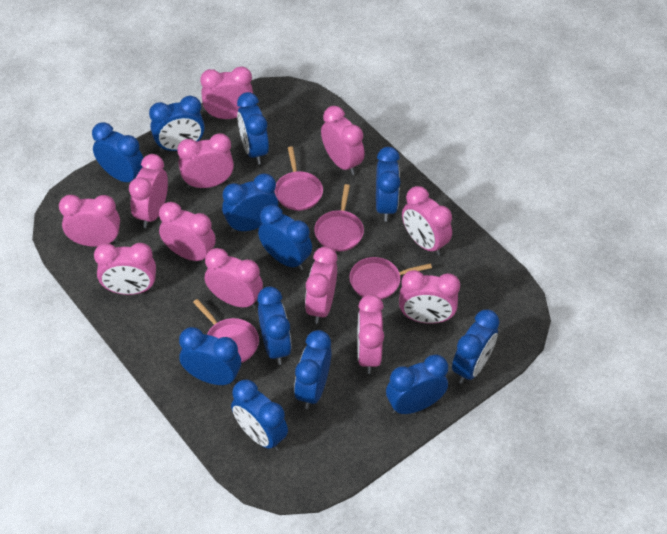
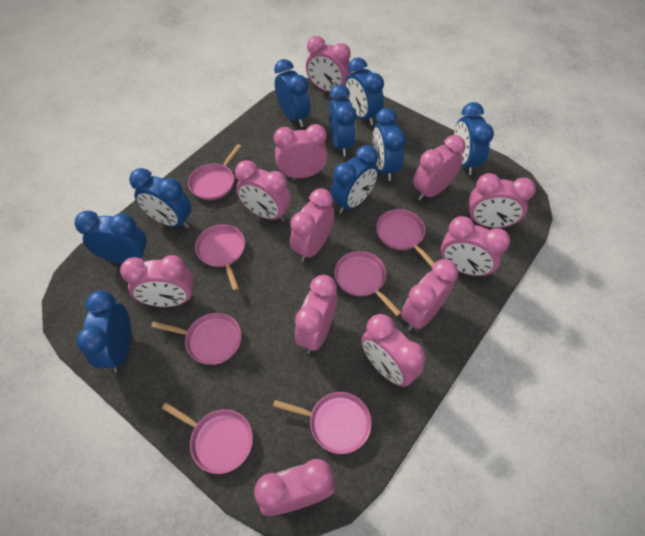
blue clock: 12 -> 9
pink pan: 4 -> 7

